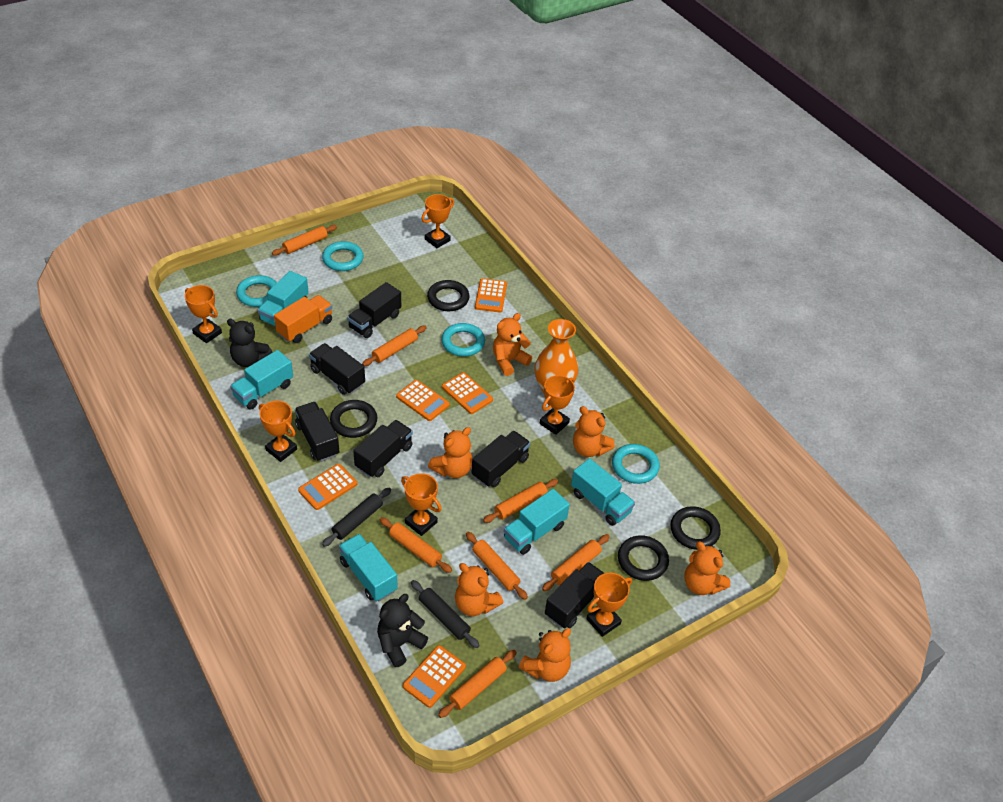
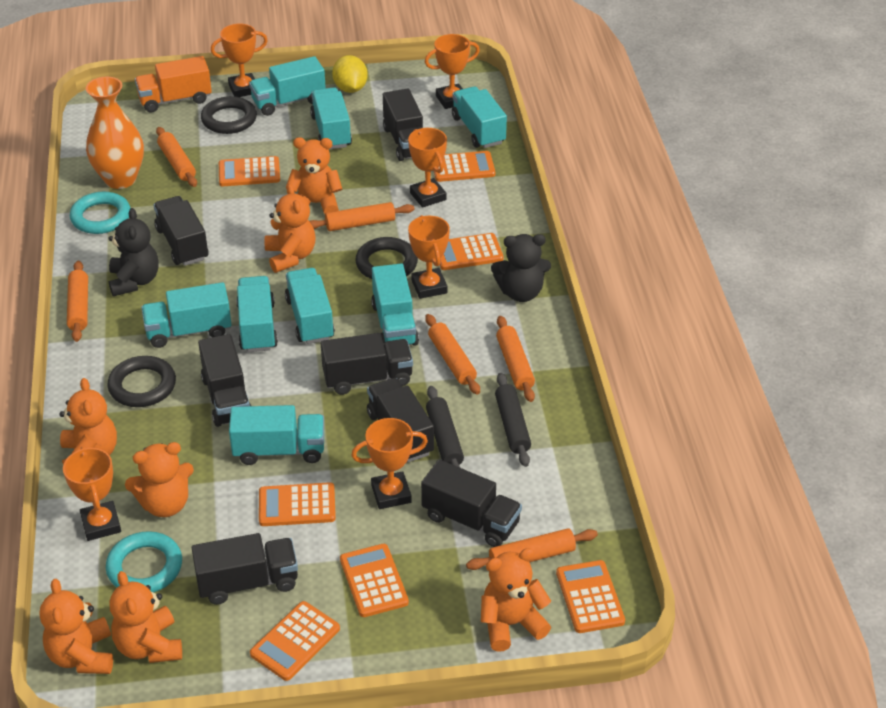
black ring: 4 -> 3
black truck: 6 -> 7
orange calculator: 5 -> 7
orange rolling pin: 7 -> 6
orange teddy bear: 6 -> 7
turquoise ring: 4 -> 2
turquoise truck: 5 -> 8
yellow lemon: 0 -> 1

